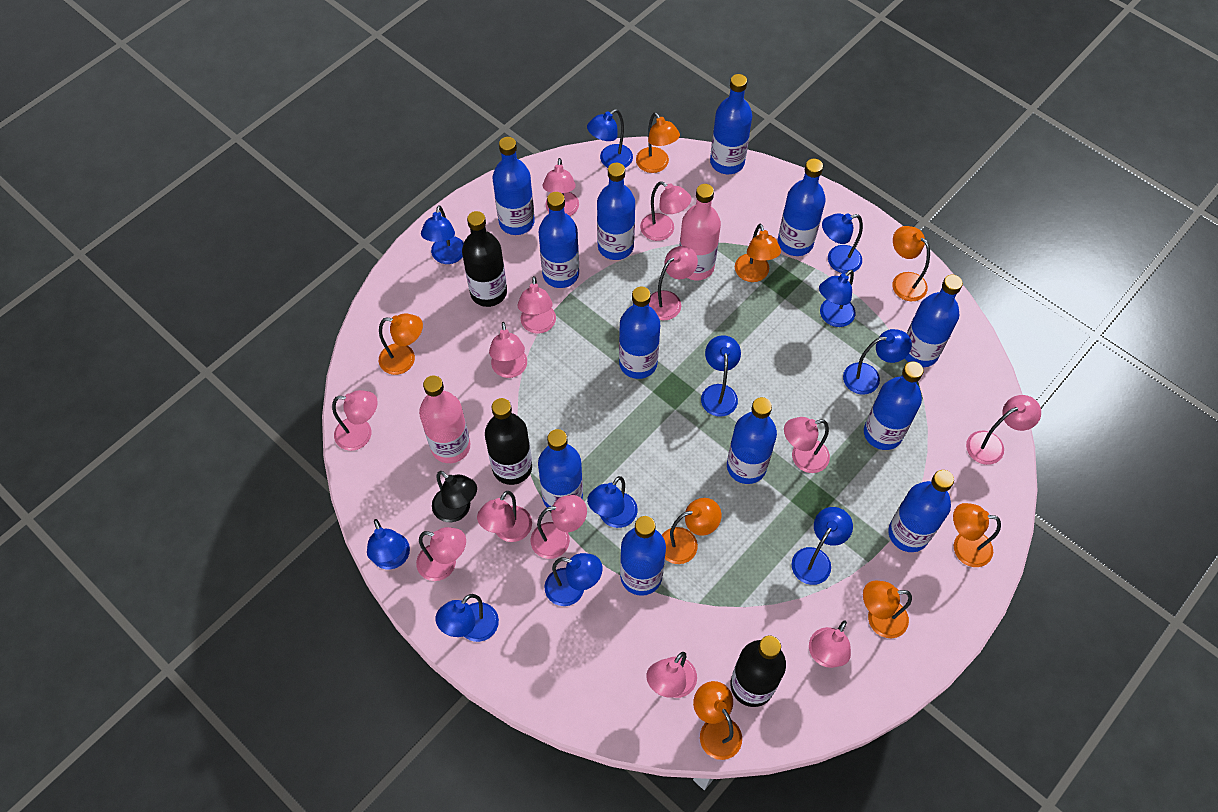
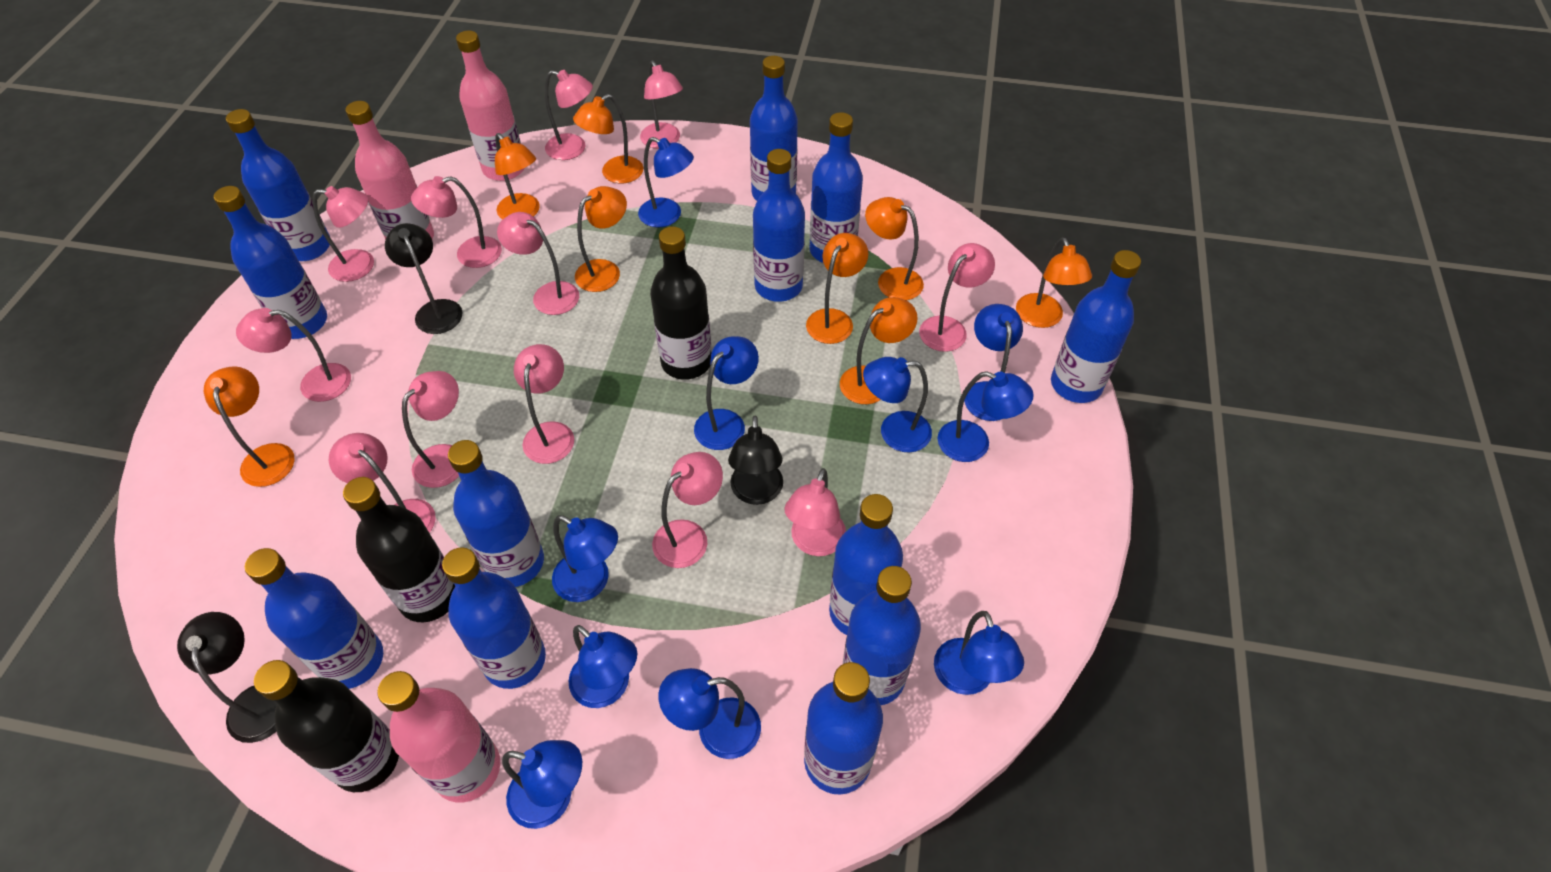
black lamp: 1 -> 3
blue lamp: 11 -> 10
pink bottle: 2 -> 3
pink lamp: 13 -> 12

